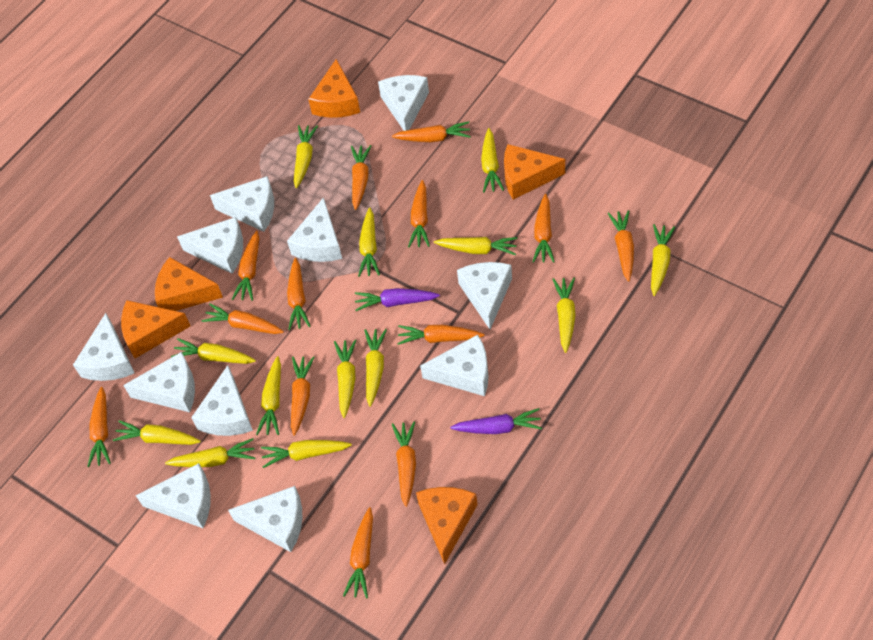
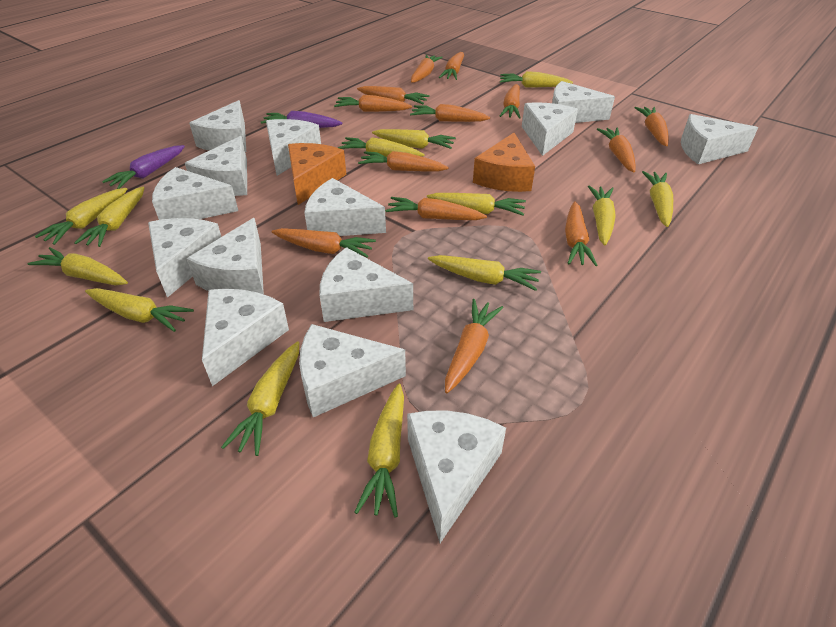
orange cheese: 5 -> 2
white cheese: 11 -> 14

